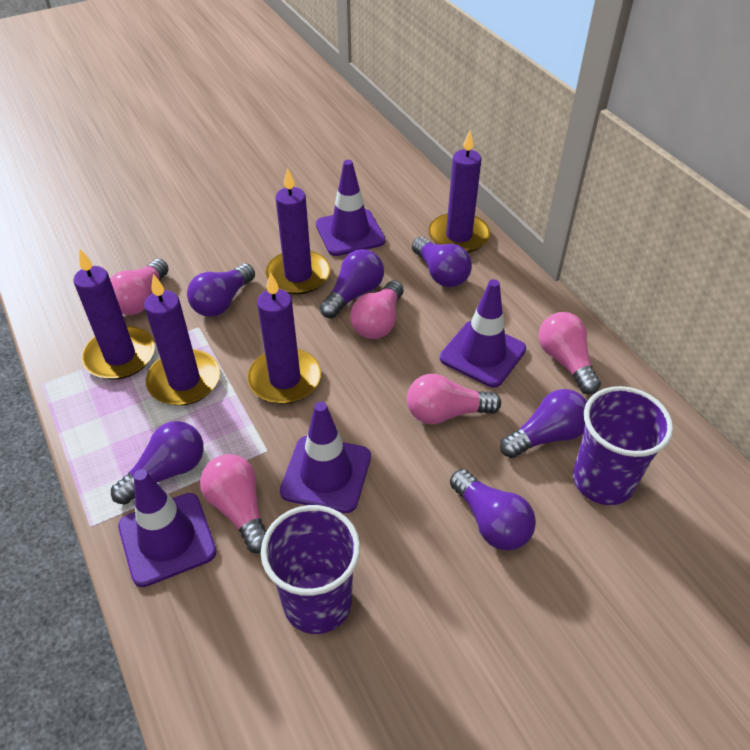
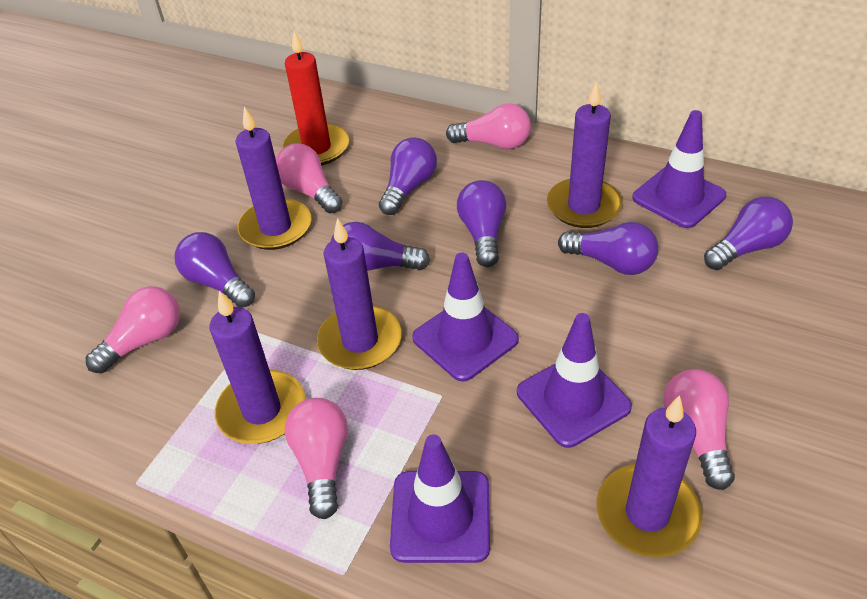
purple cup: 2 -> 0
red candle: 0 -> 1

